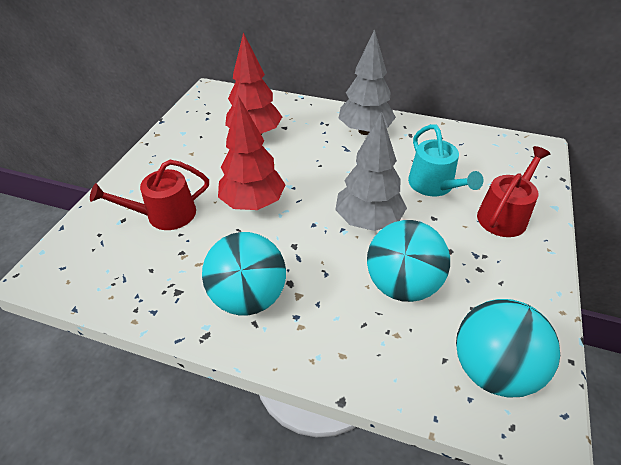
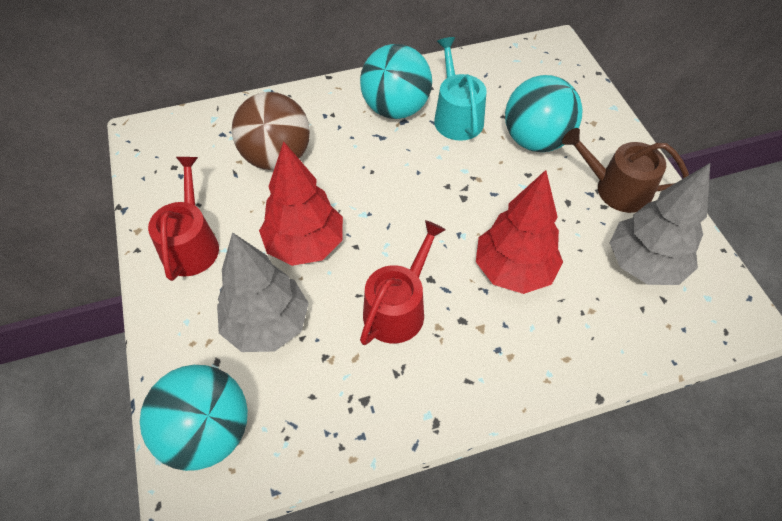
brown ball: 0 -> 1
brown watering can: 0 -> 1

